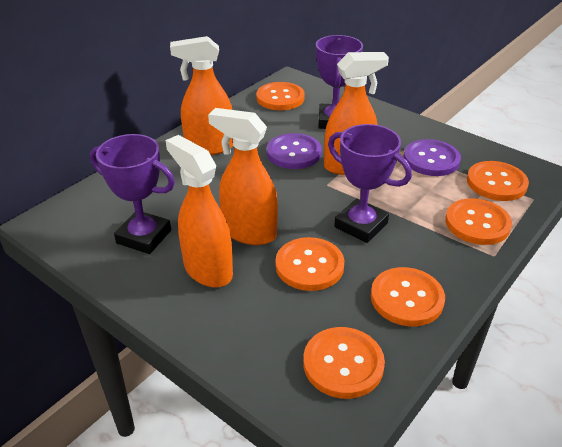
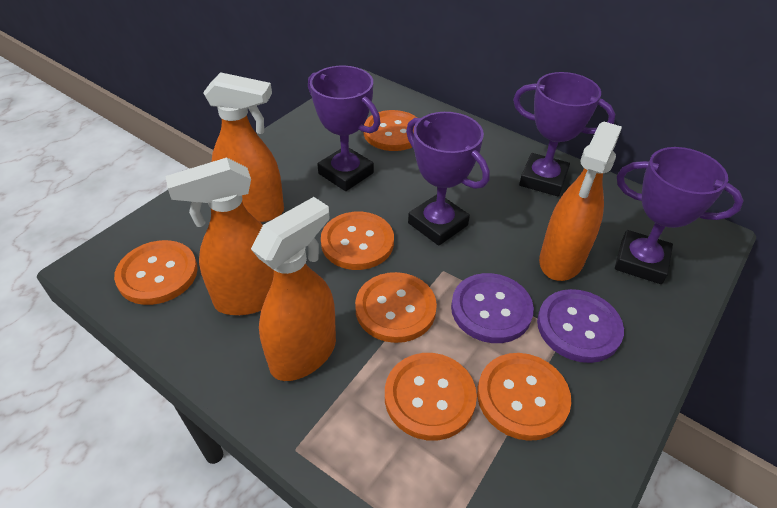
purple trophy: 3 -> 4

